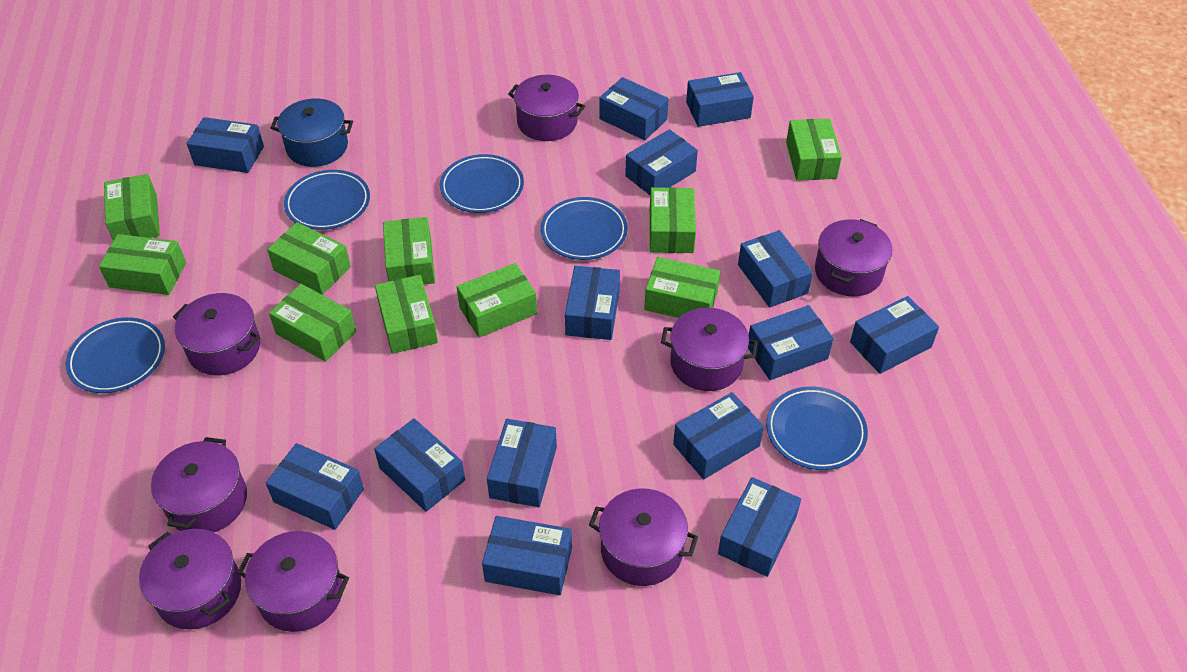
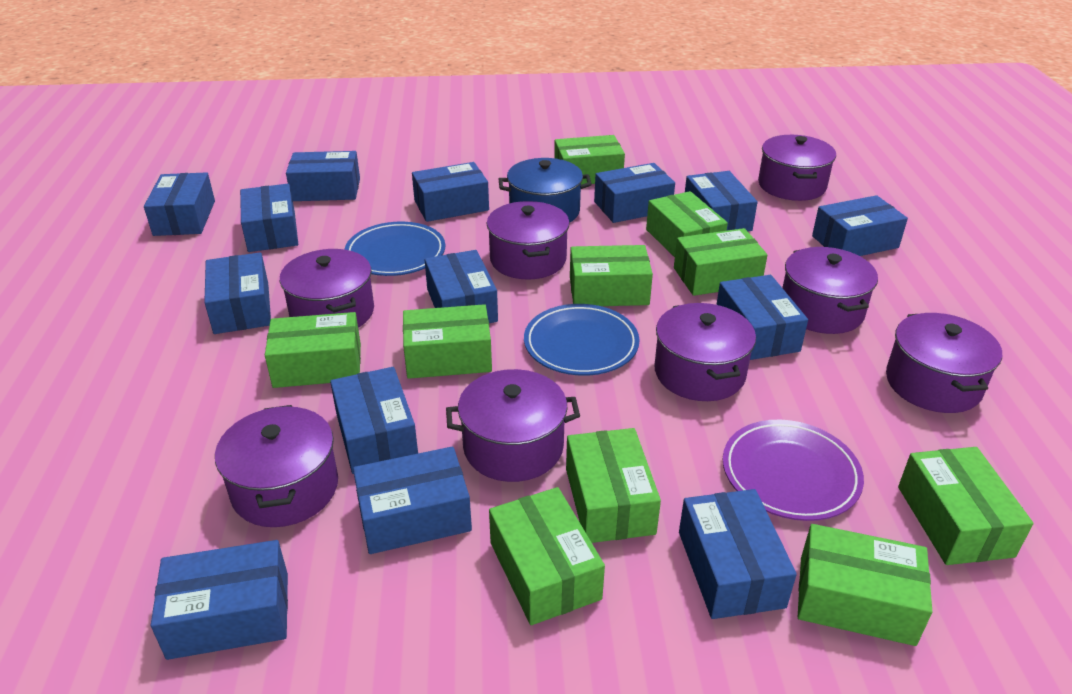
blue plate: 5 -> 2
purple plate: 0 -> 1

